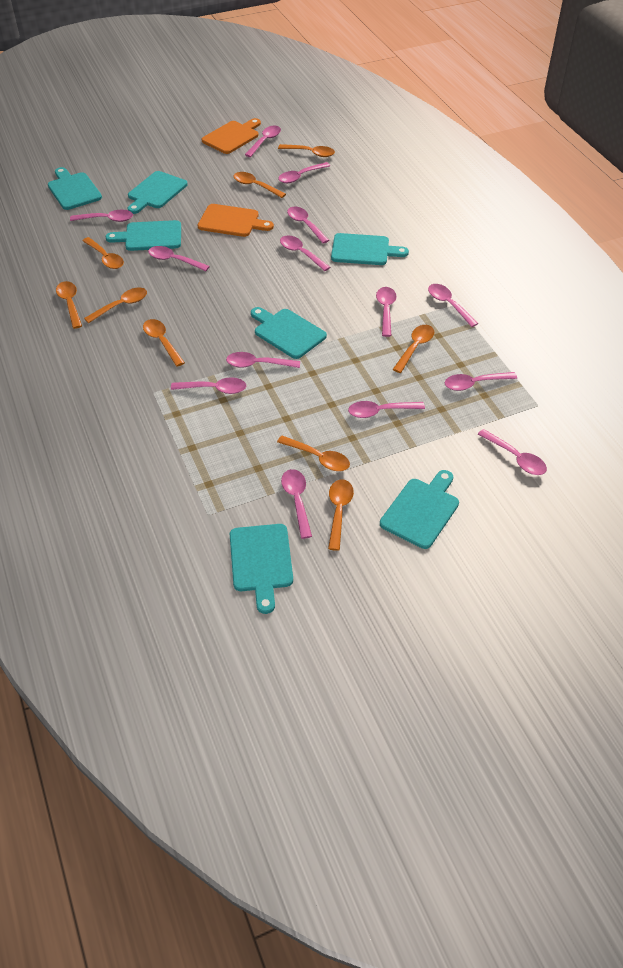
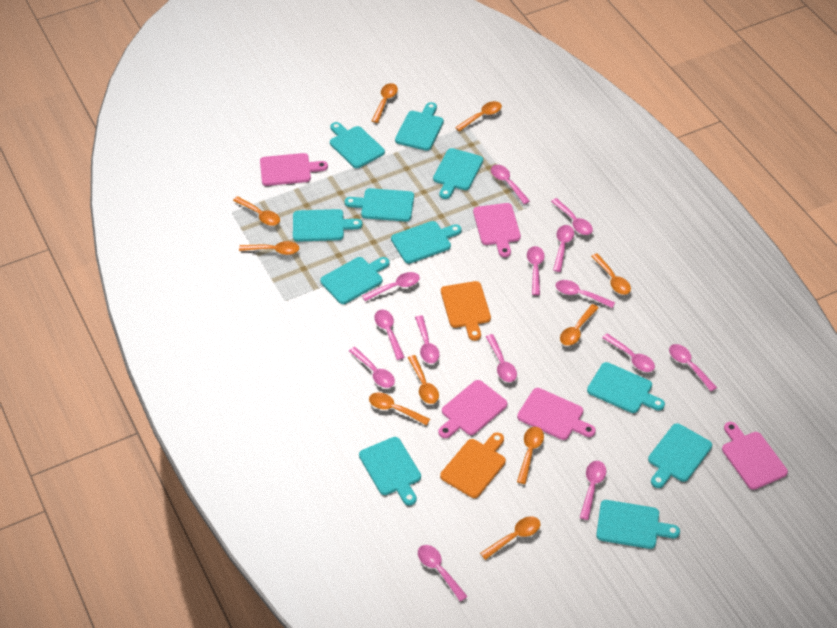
orange spoon: 9 -> 10
pink cutting board: 0 -> 5
turquoise cutting board: 7 -> 11

